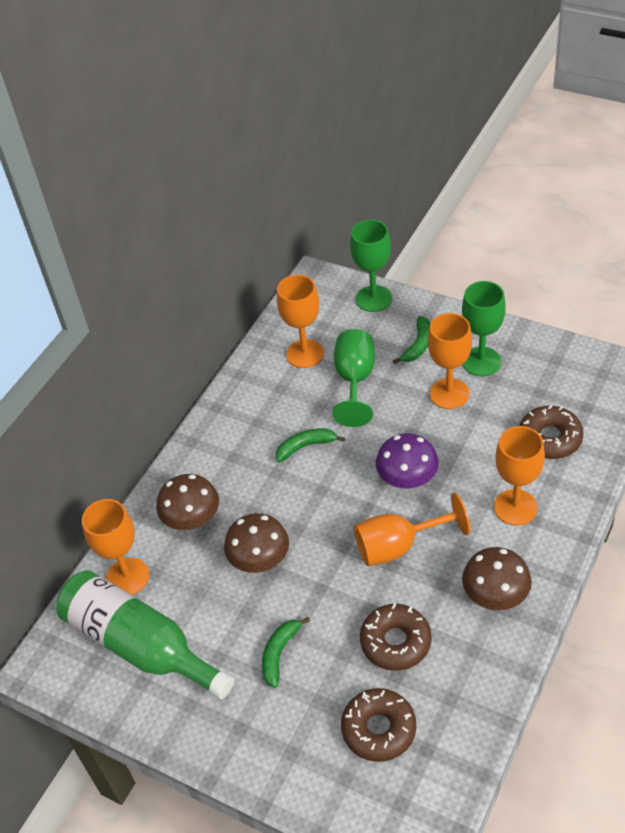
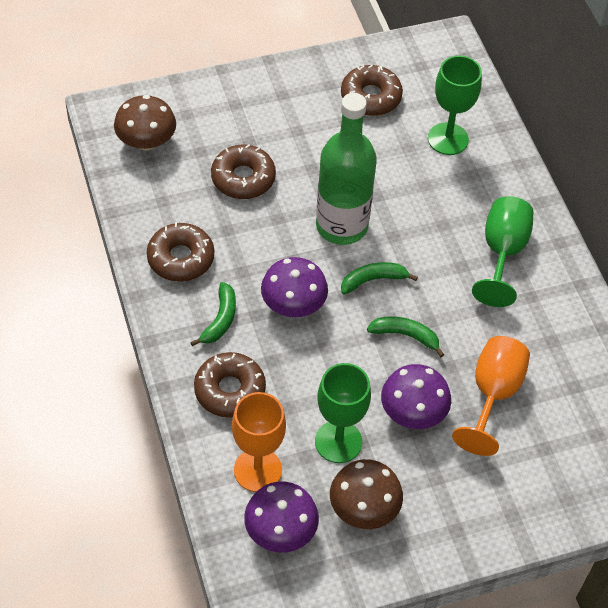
brown donut: 3 -> 4
brown mushroom: 3 -> 2
orange goblet: 5 -> 2
purple mushroom: 1 -> 3

